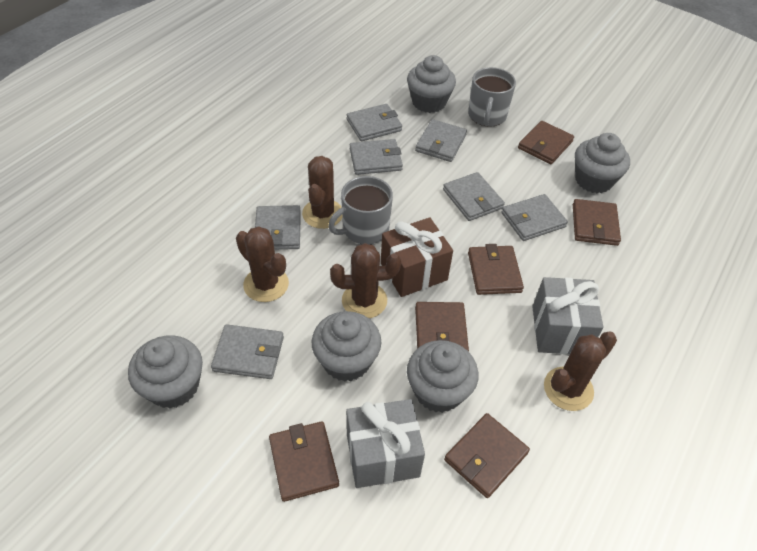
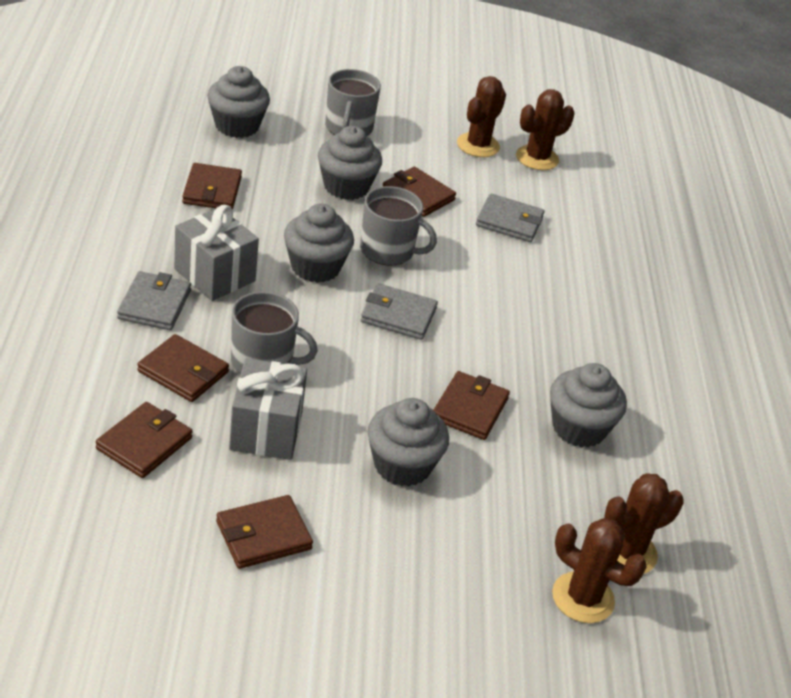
brown gift: 1 -> 0
grey mug: 2 -> 3
grey wallet: 7 -> 3

